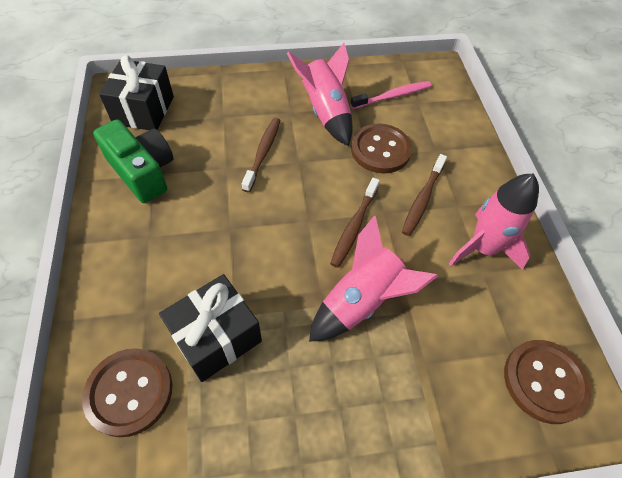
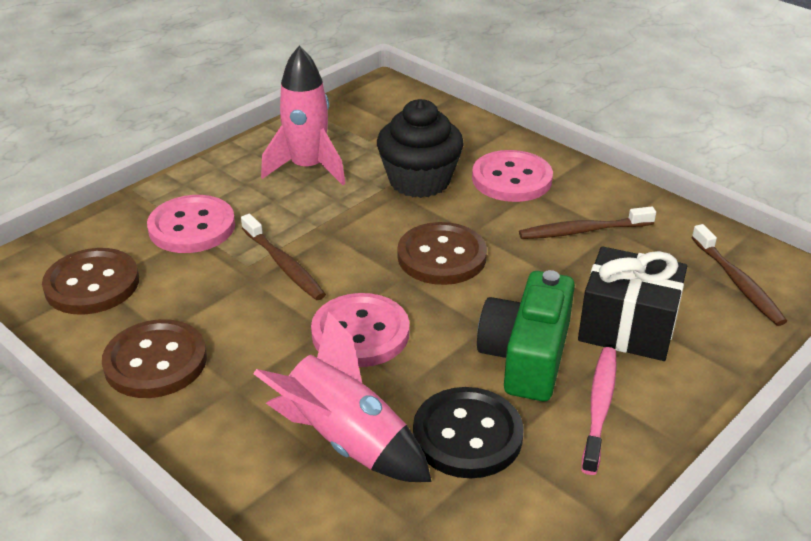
black button: 0 -> 1
black cupcake: 0 -> 1
black gift: 2 -> 1
pink button: 0 -> 3
pink rocket: 3 -> 2

